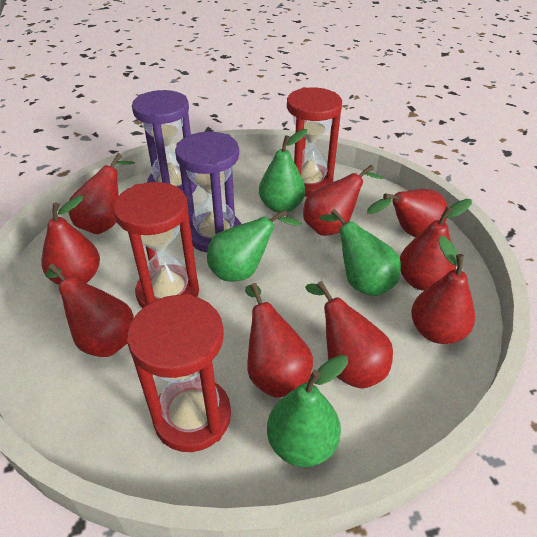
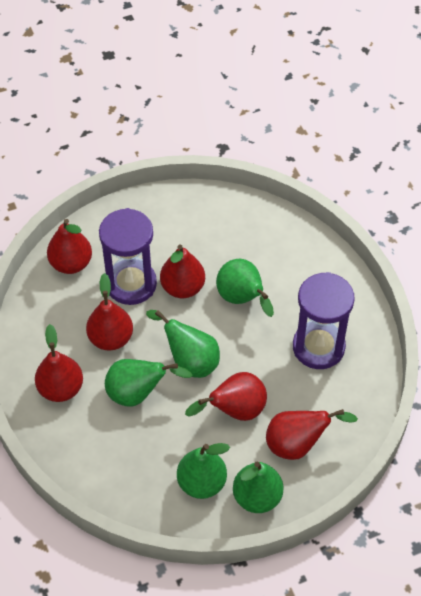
green pear: 4 -> 5
red hourglass: 3 -> 0
red pear: 9 -> 6

